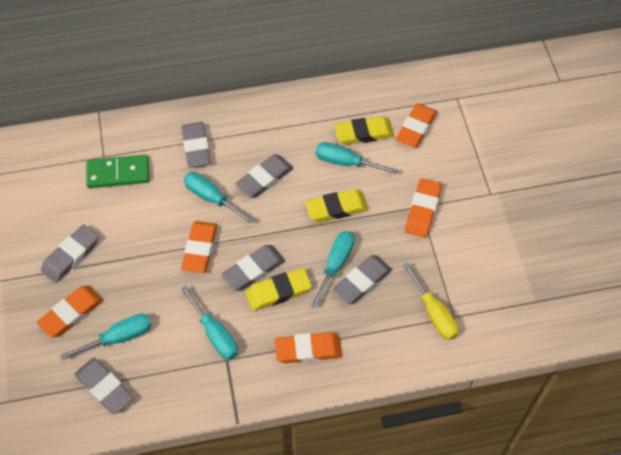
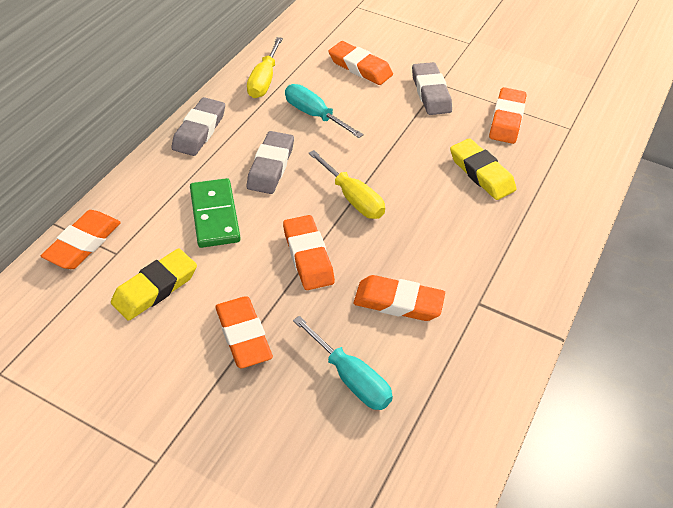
grey eraser: 6 -> 3
orange eraser: 5 -> 6
turquoise screwdriver: 5 -> 2
yellow eraser: 3 -> 2
yellow screwdriver: 1 -> 2

